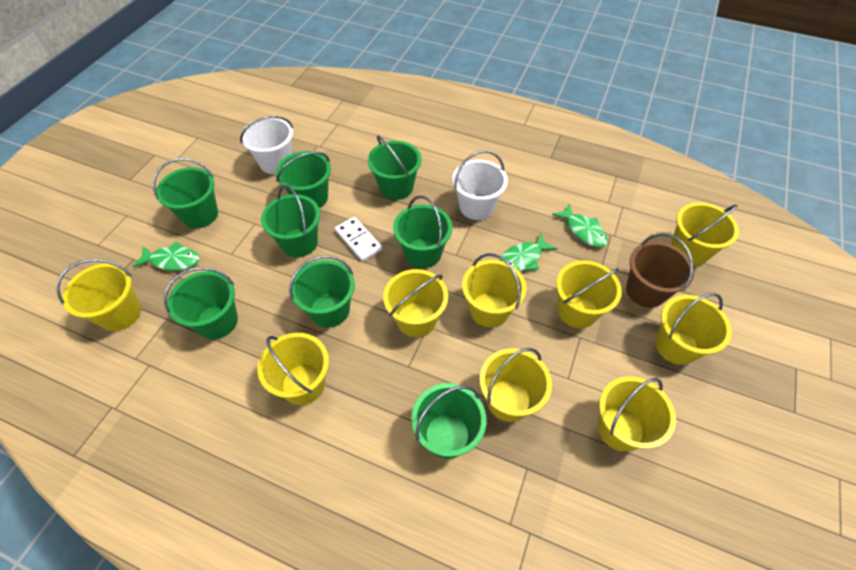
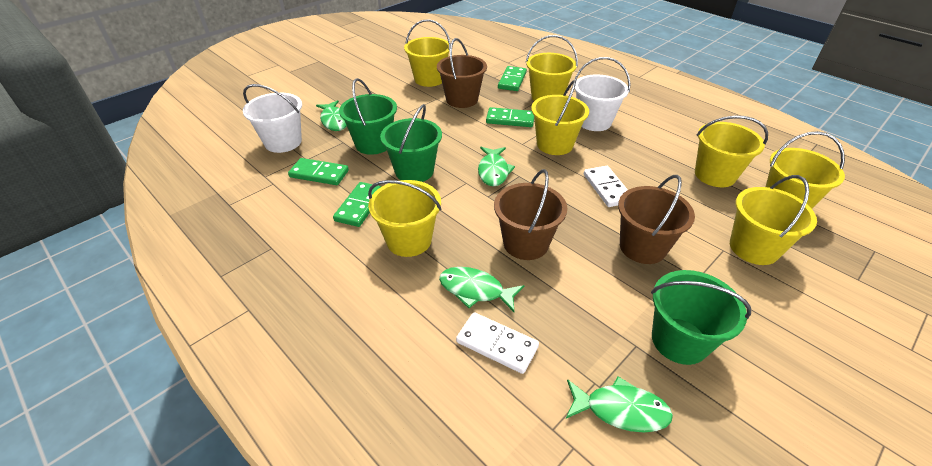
brown bucket: 1 -> 3
green bucket: 8 -> 3
green domino: 0 -> 4
green fish: 3 -> 4
white domino: 1 -> 2
yellow bucket: 9 -> 7

